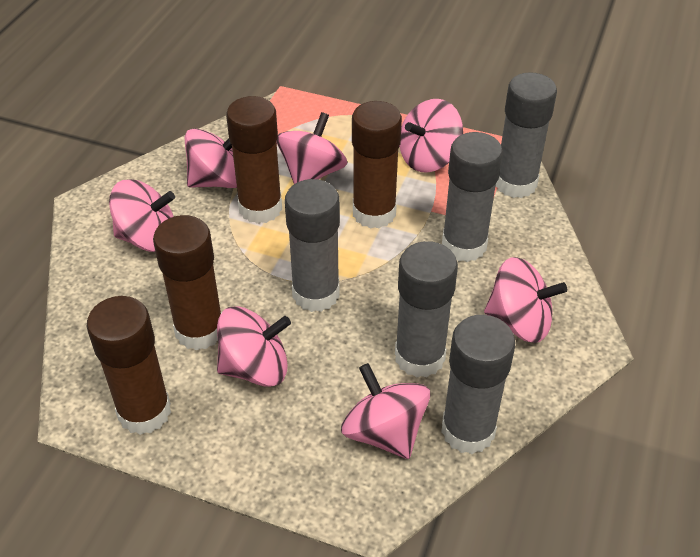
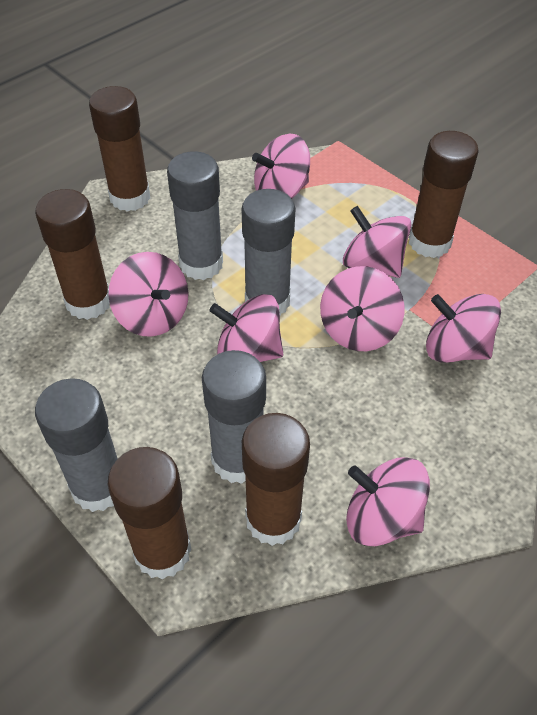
brown glue stick: 4 -> 5
grey glue stick: 5 -> 4

